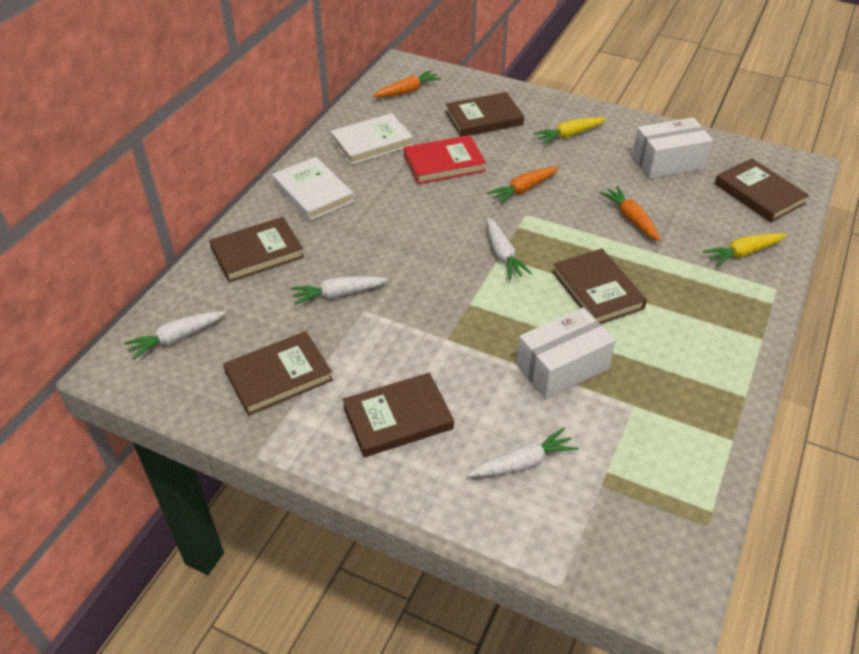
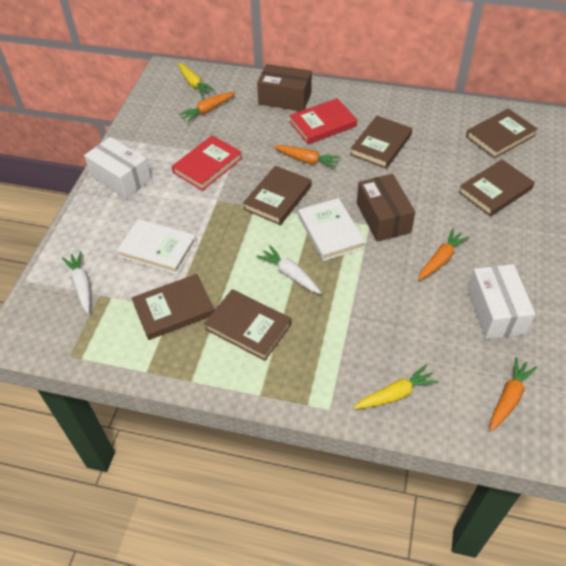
brown box: 0 -> 2
orange carrot: 3 -> 4
red book: 1 -> 2
white carrot: 4 -> 2

